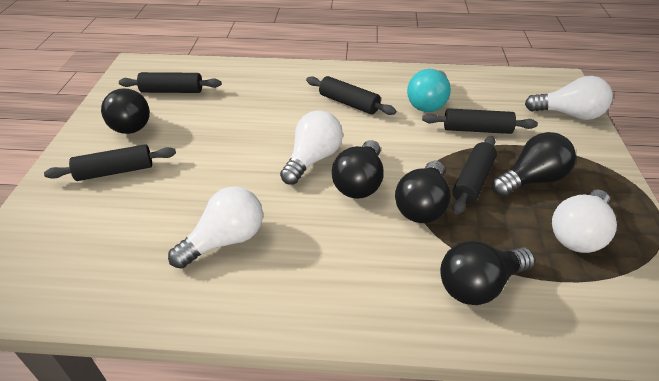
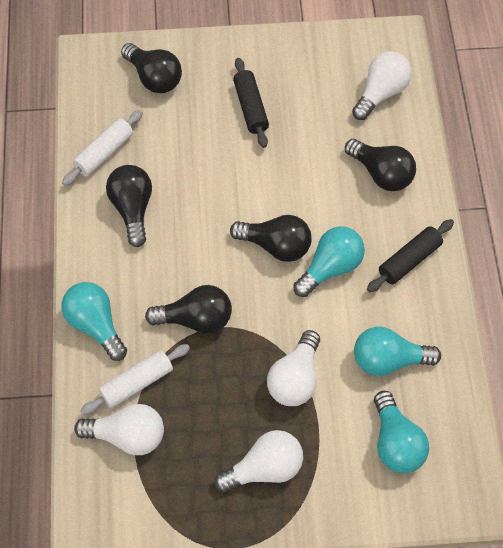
black rolling pin: 5 -> 2
turquoise light bulb: 1 -> 4
white rolling pin: 0 -> 2

